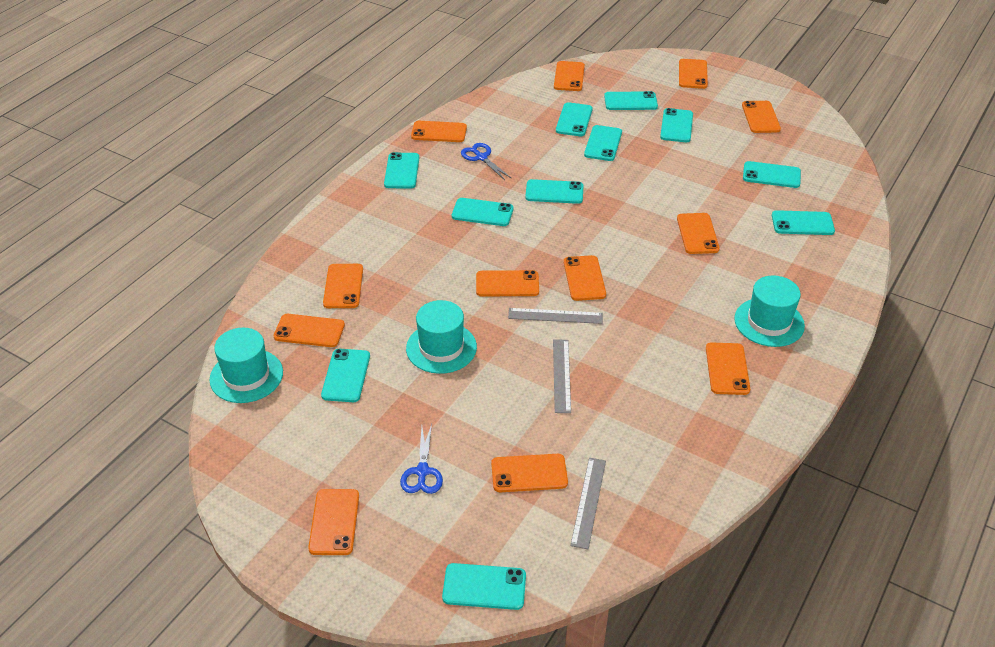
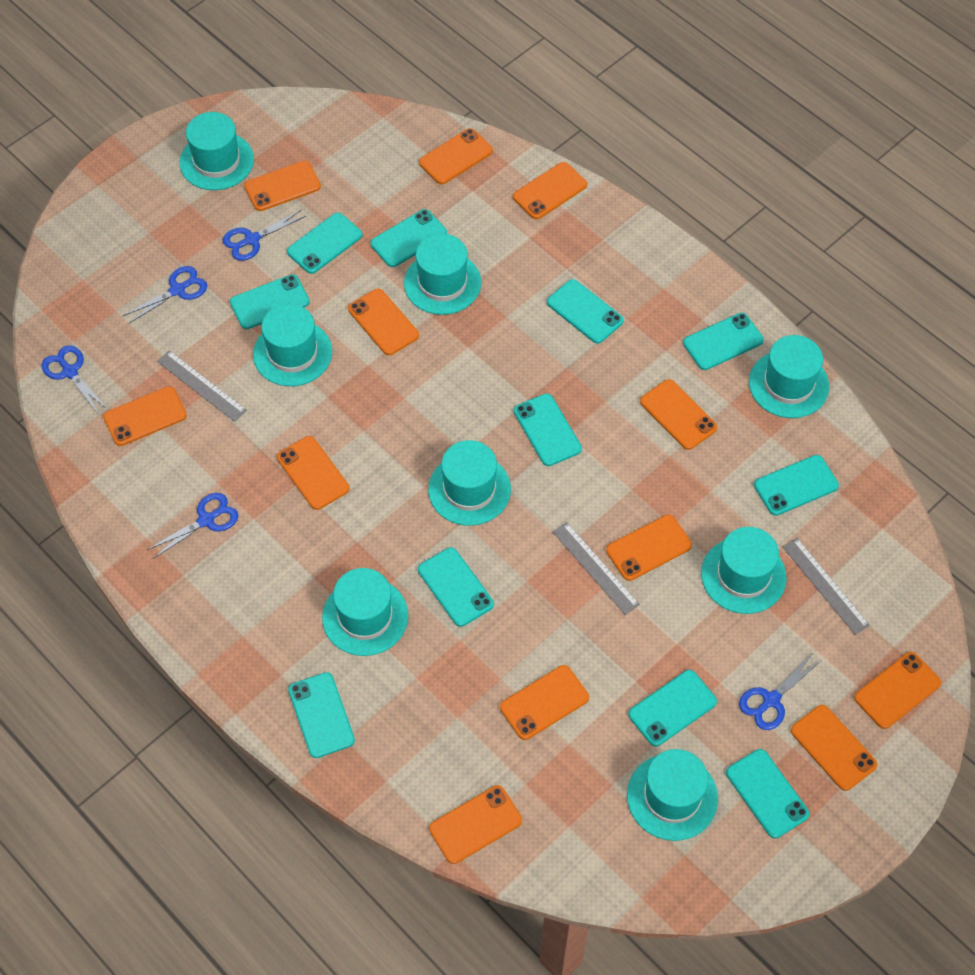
blue scissors: 2 -> 5
turquoise hat: 3 -> 8

